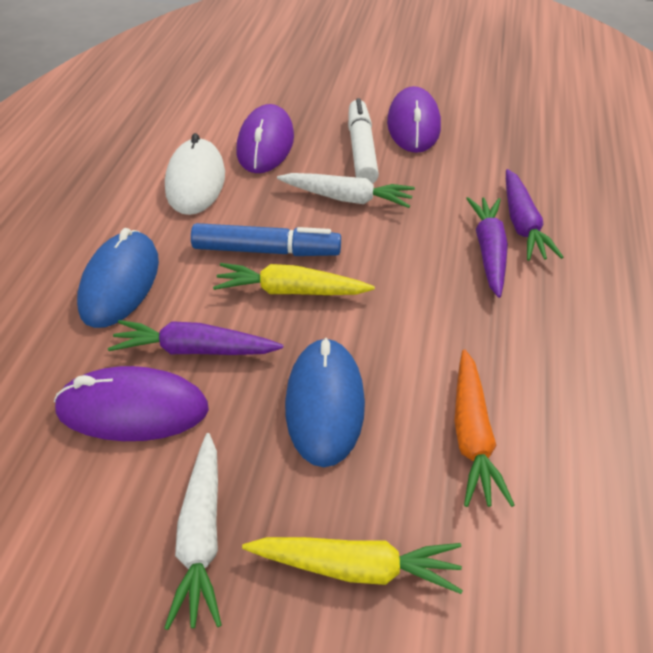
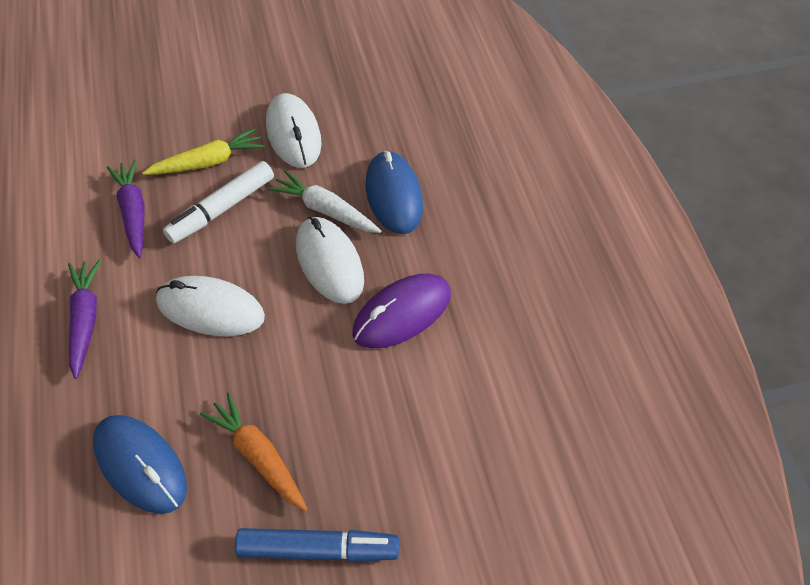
purple carrot: 3 -> 2
purple mouse: 3 -> 1
white carrot: 2 -> 1
white mouse: 1 -> 3
yellow carrot: 2 -> 1

